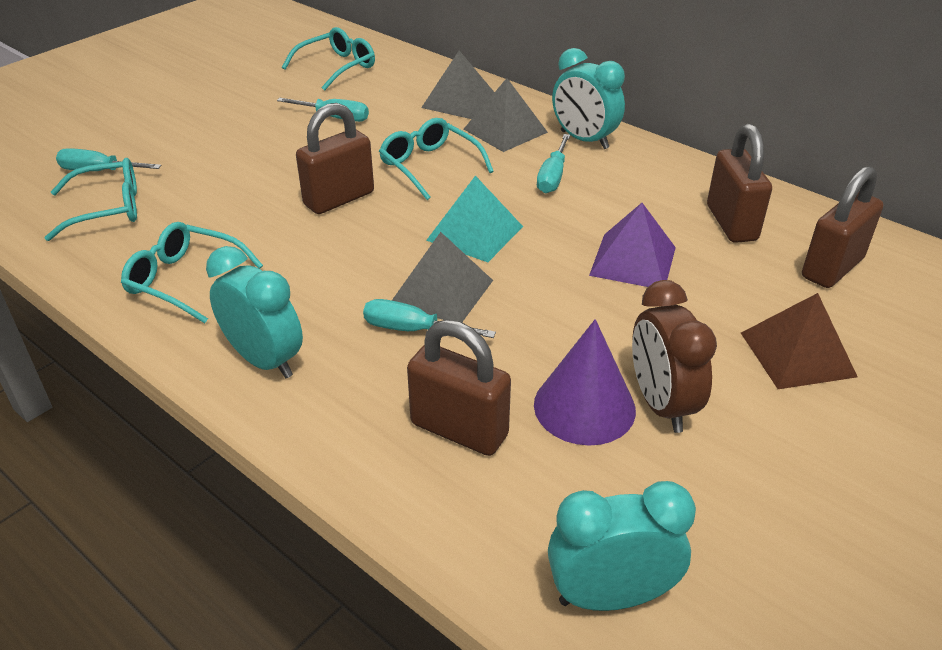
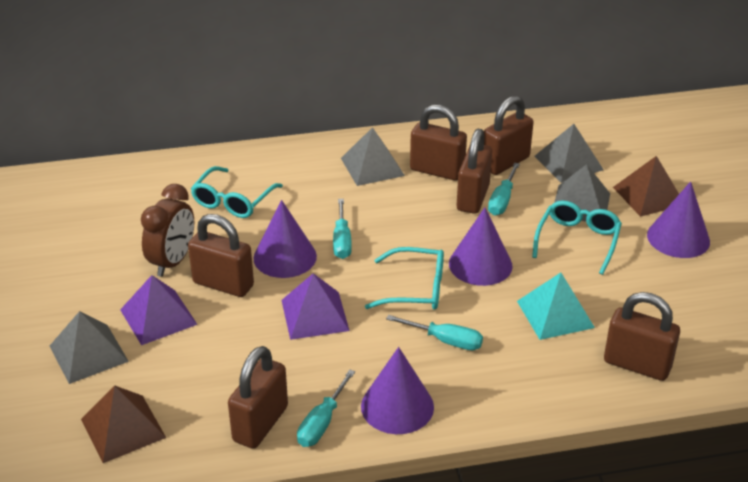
brown padlock: 4 -> 6
brown pyramid: 1 -> 2
grey pyramid: 3 -> 4
purple cone: 1 -> 4
purple pyramid: 1 -> 2
turquoise clock: 3 -> 0
turquoise glasses: 4 -> 3

